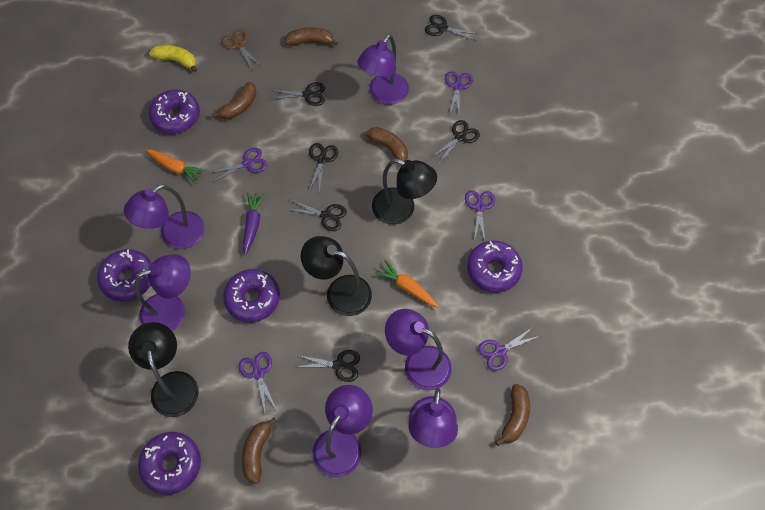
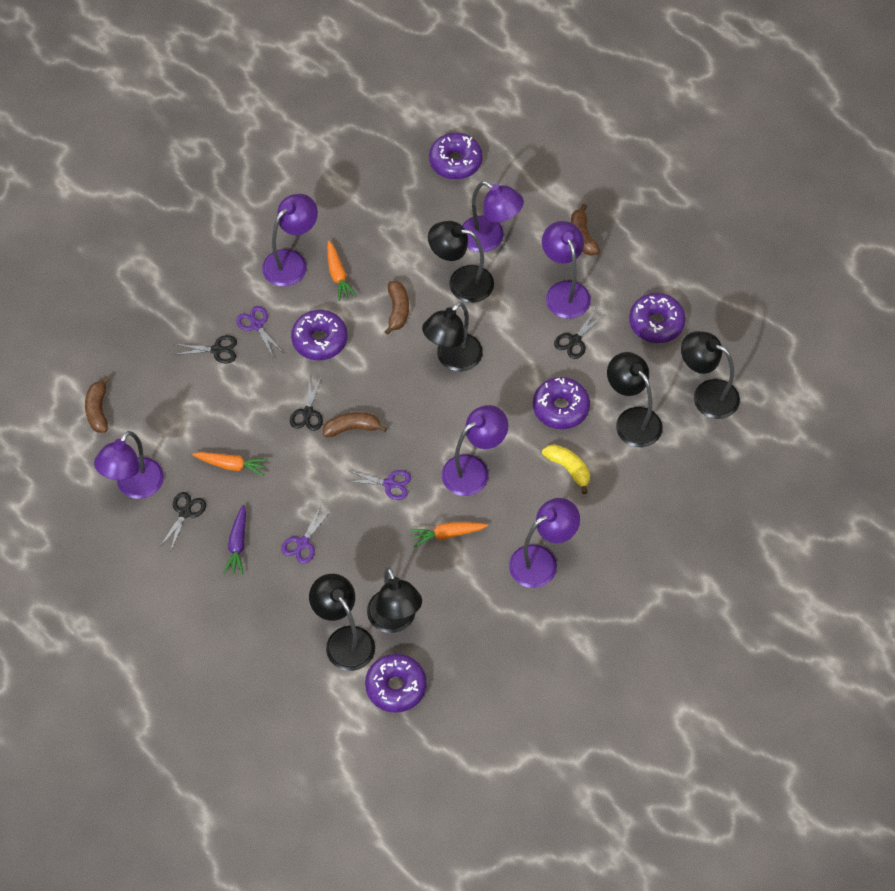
black lamp: 3 -> 6
black scissors: 6 -> 4
brown banana: 5 -> 4
brown scissors: 1 -> 0
orange carrot: 2 -> 3
purple scissors: 5 -> 3

